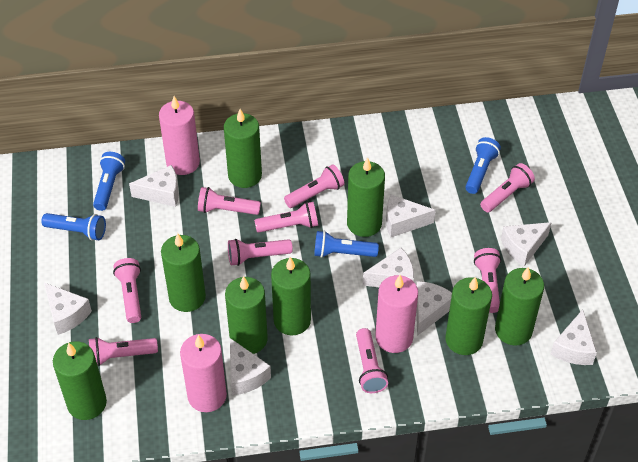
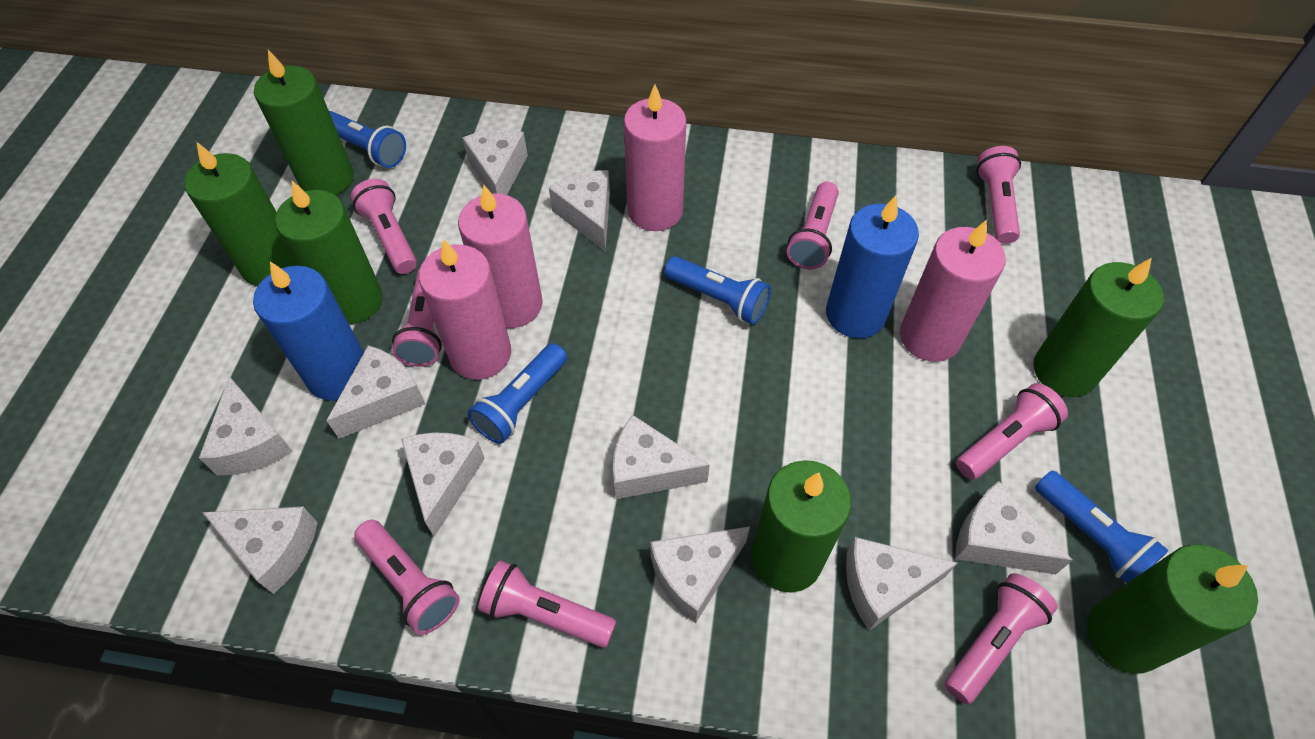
blue candle: 0 -> 2
green candle: 8 -> 6
pink candle: 3 -> 4
pink flashlight: 9 -> 8
white cheese: 8 -> 10

